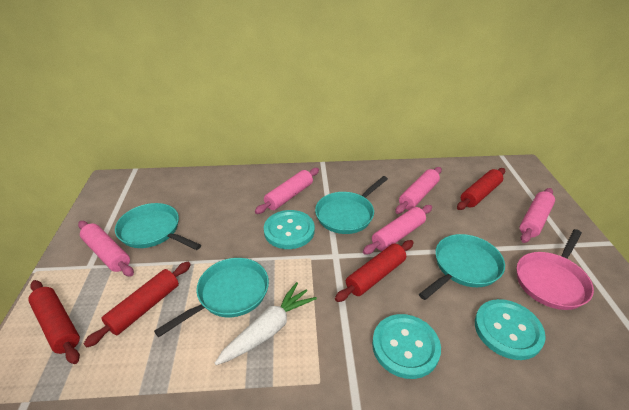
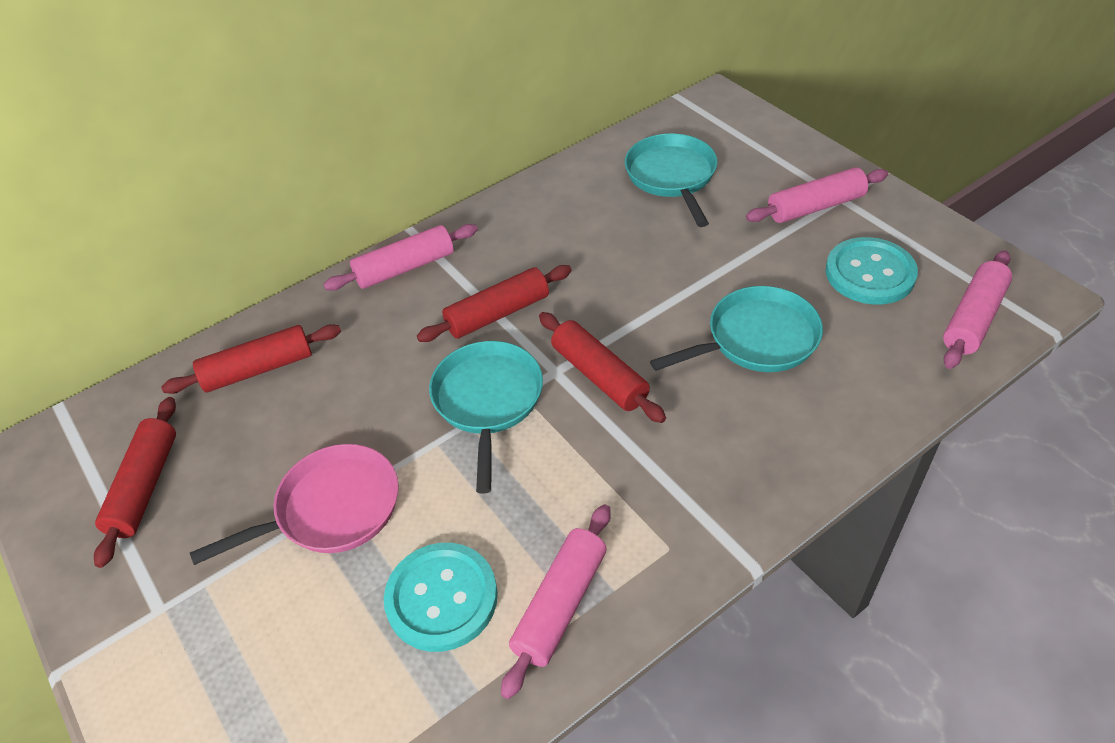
pink rolling pin: 5 -> 4
turquoise button: 3 -> 2
turquoise pan: 4 -> 3
white carrot: 1 -> 0

